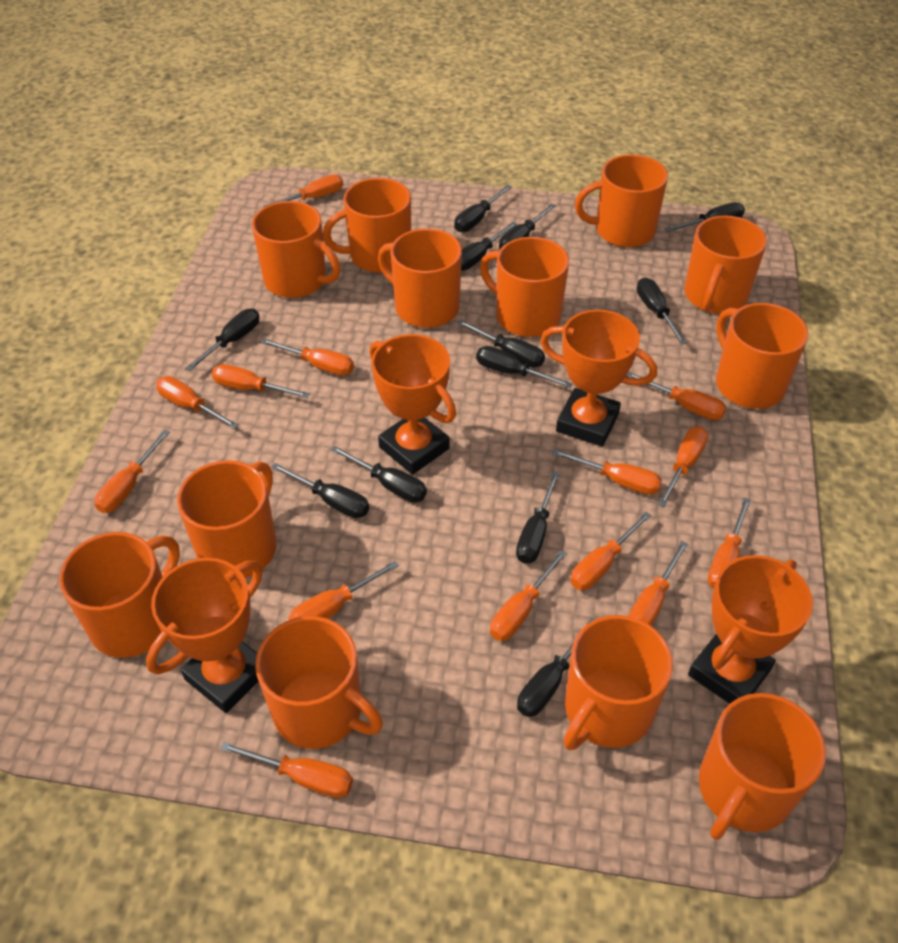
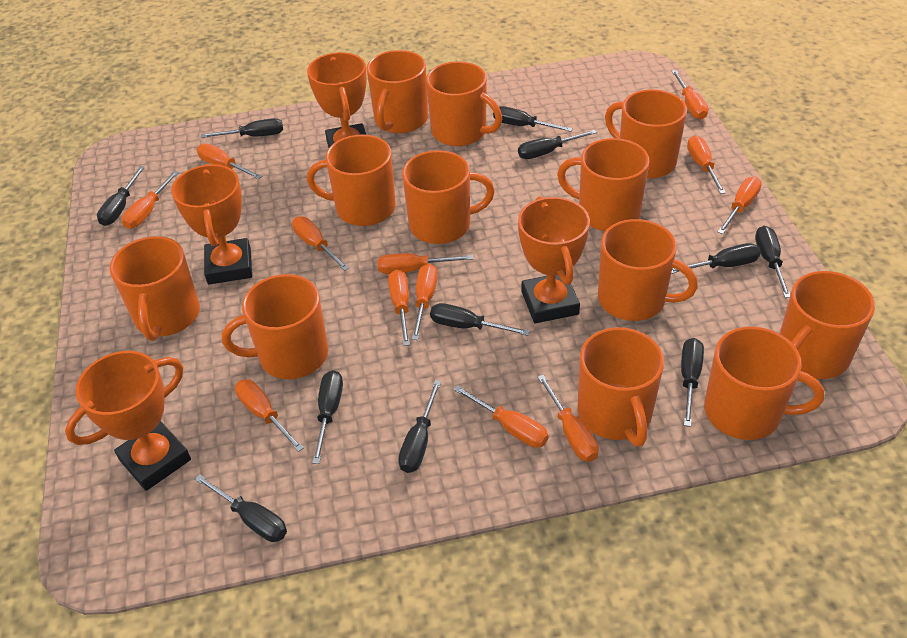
black screwdriver: 12 -> 11
orange screwdriver: 14 -> 12

